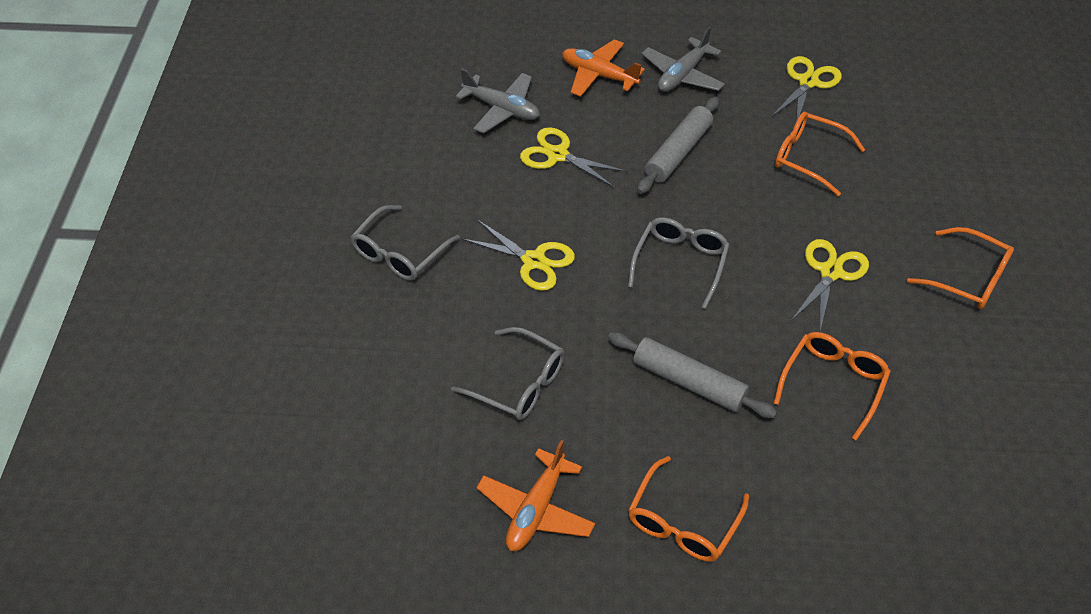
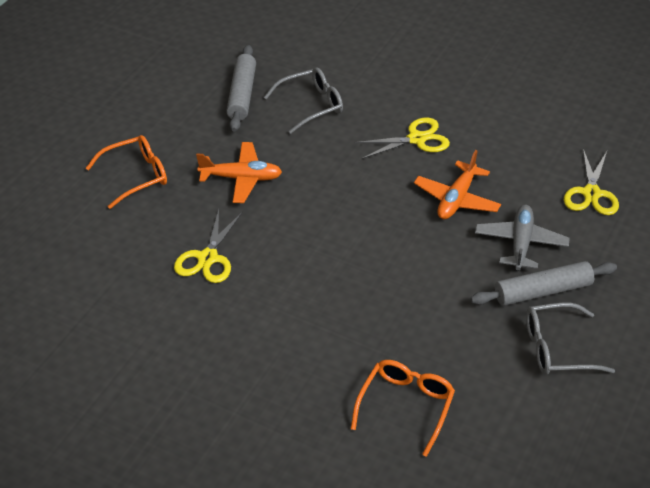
grey glasses: 3 -> 2
grey plane: 2 -> 1
orange glasses: 4 -> 2
yellow scissors: 4 -> 3

